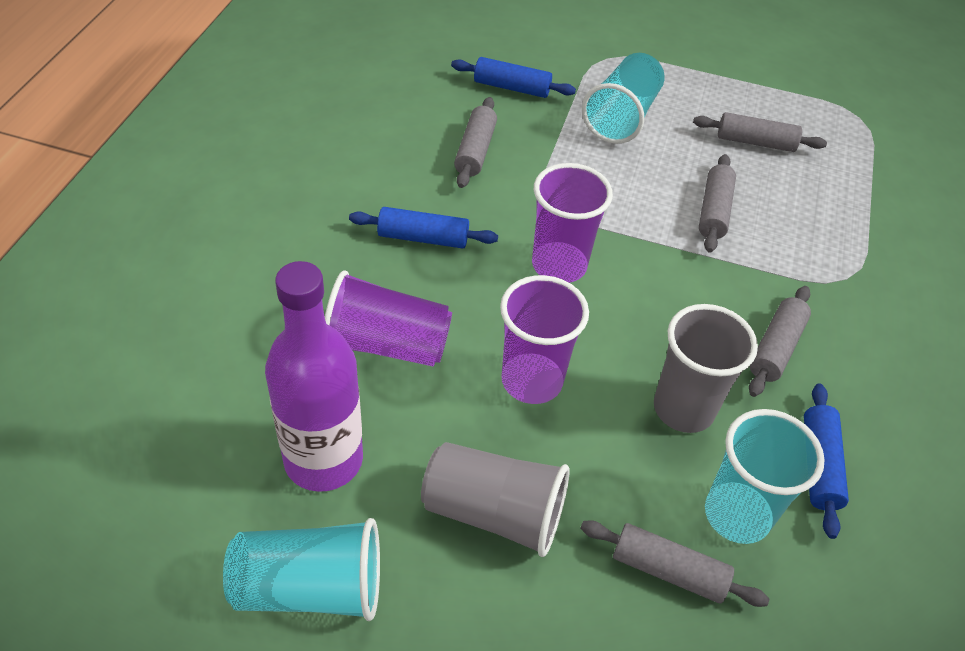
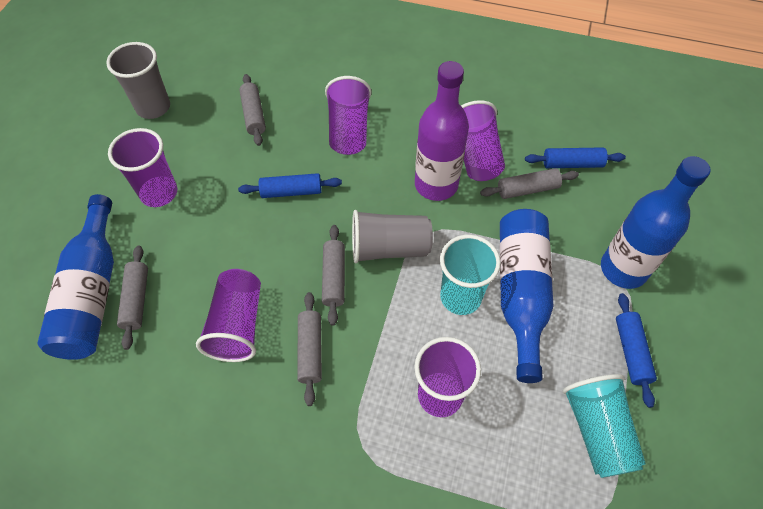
blue bottle: 0 -> 3
purple cup: 3 -> 5
turquoise cup: 3 -> 2

